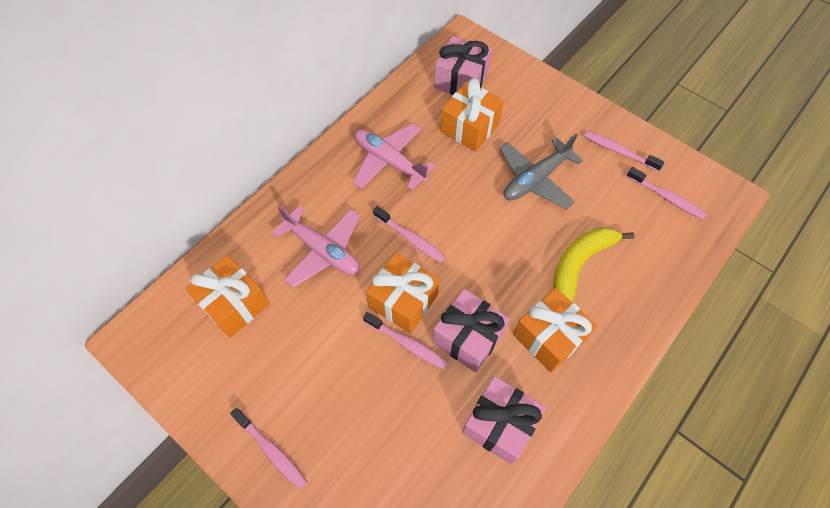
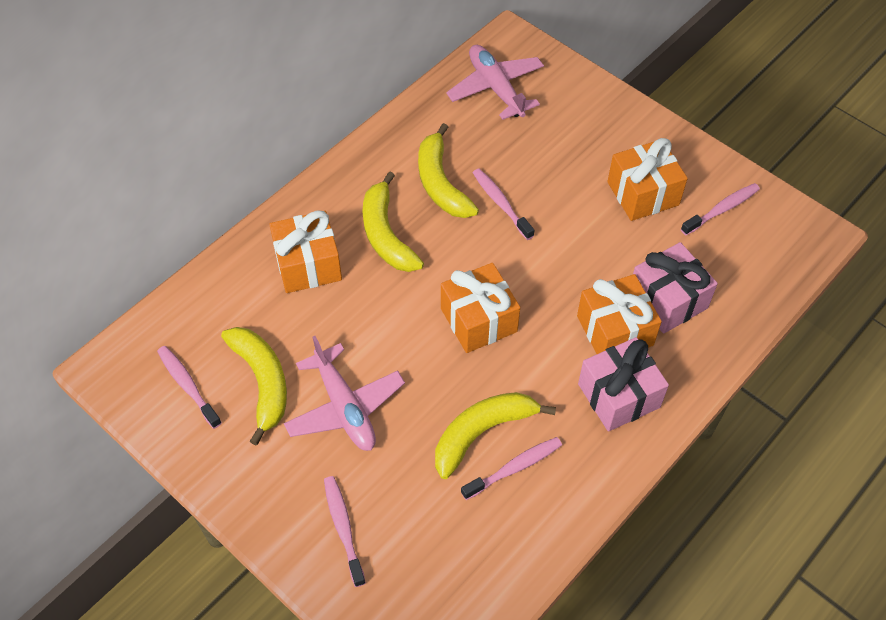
grey plane: 1 -> 0
pink gift: 3 -> 2
yellow banana: 1 -> 4

